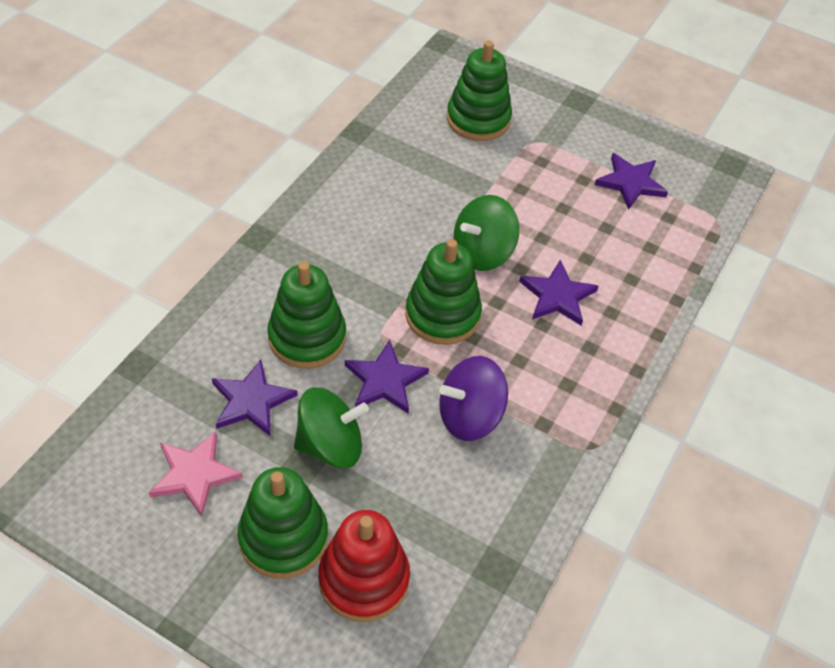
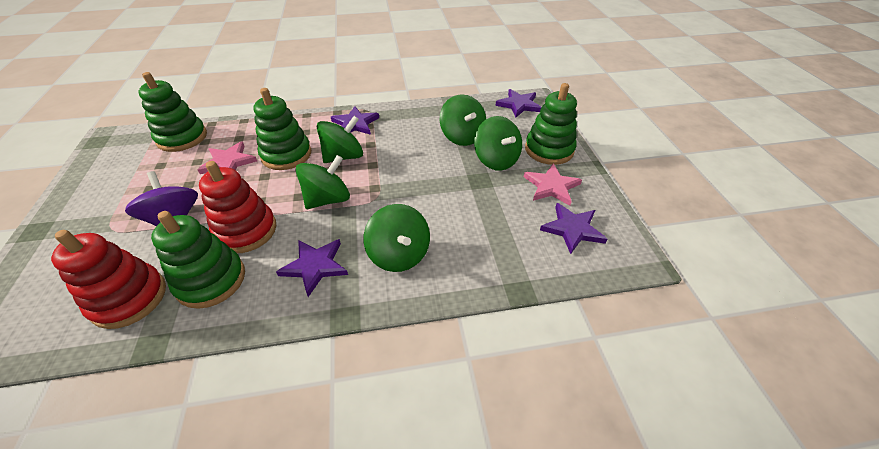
green spinning top: 2 -> 5
pink star: 1 -> 2
red stacking toy: 1 -> 2

